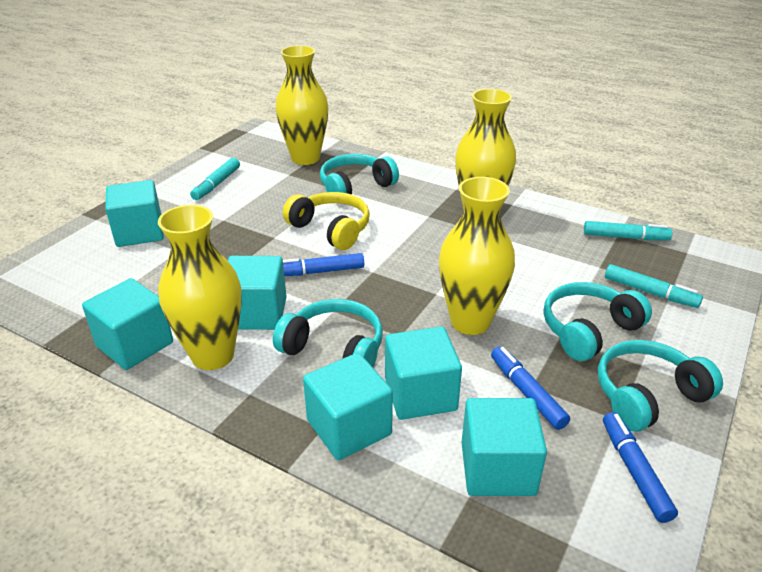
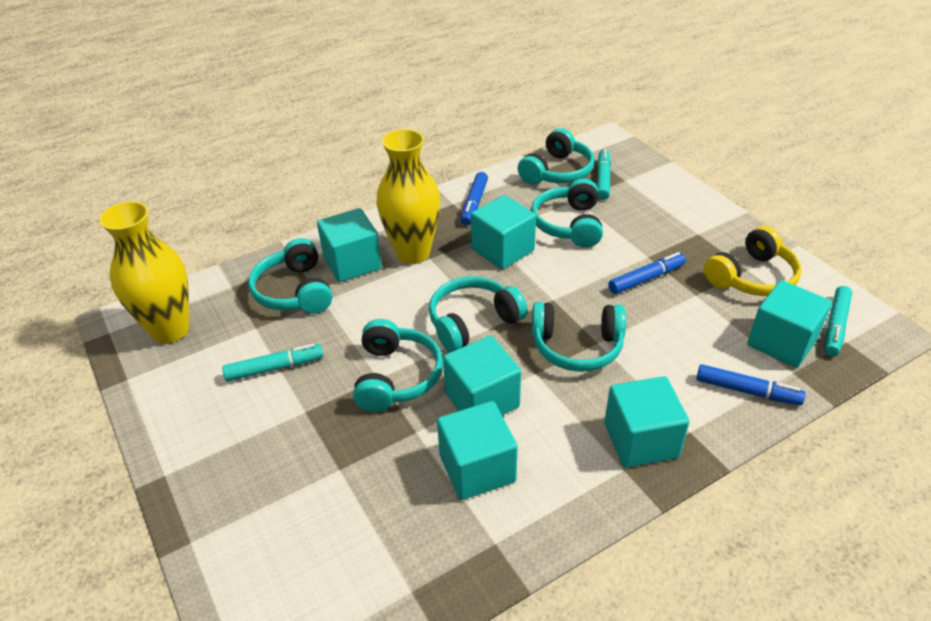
turquoise headphones: 4 -> 6
yellow vase: 4 -> 2

